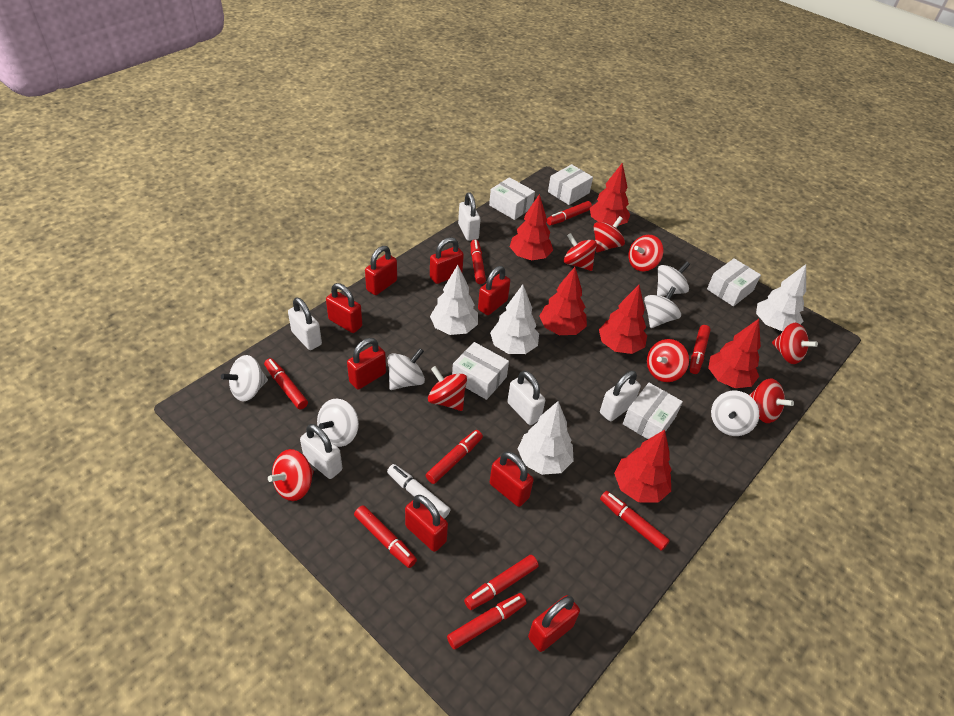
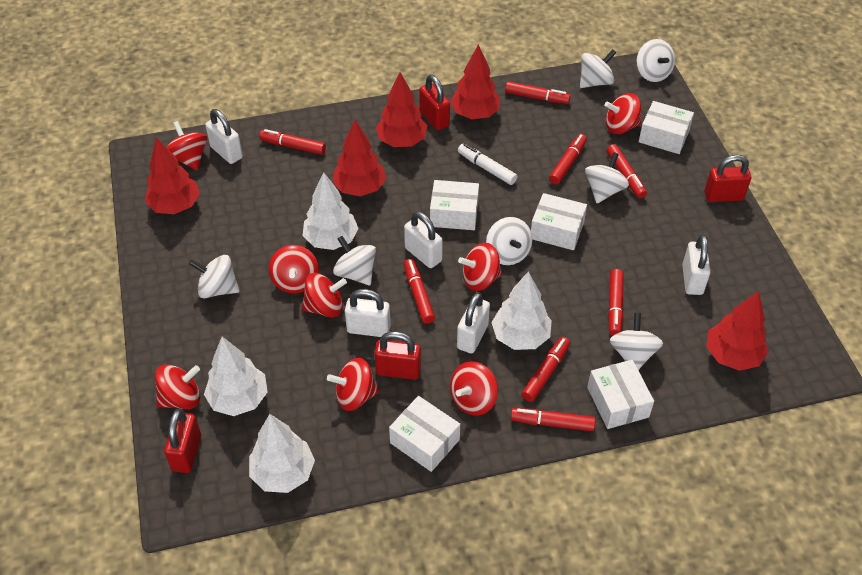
red marker: 9 -> 8
red padlock: 8 -> 4
red tree: 6 -> 5
white spinning top: 6 -> 7

